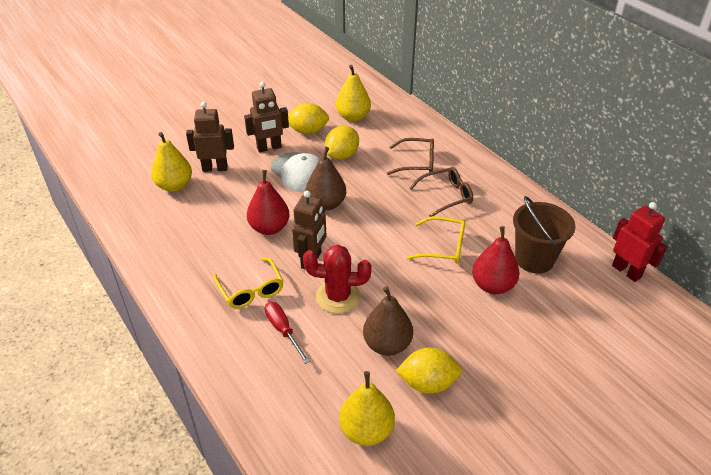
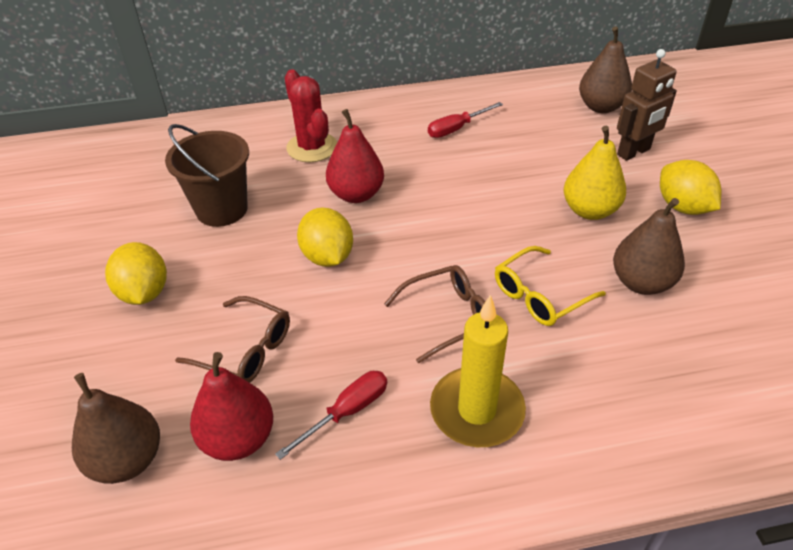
brown pear: 2 -> 3
brown robot: 3 -> 1
red robot: 1 -> 0
red screwdriver: 1 -> 2
white cap: 1 -> 0
yellow candle: 0 -> 1
yellow glasses: 2 -> 1
yellow pear: 3 -> 1

